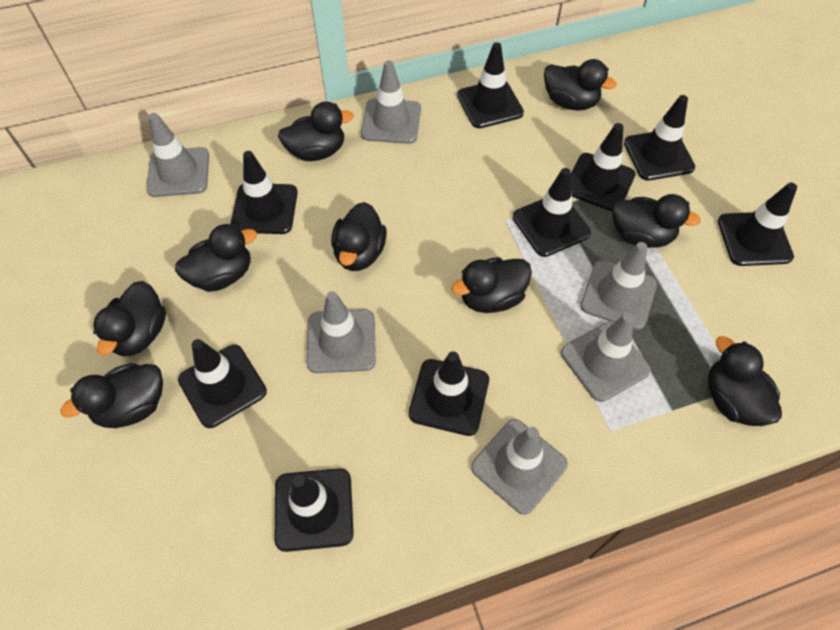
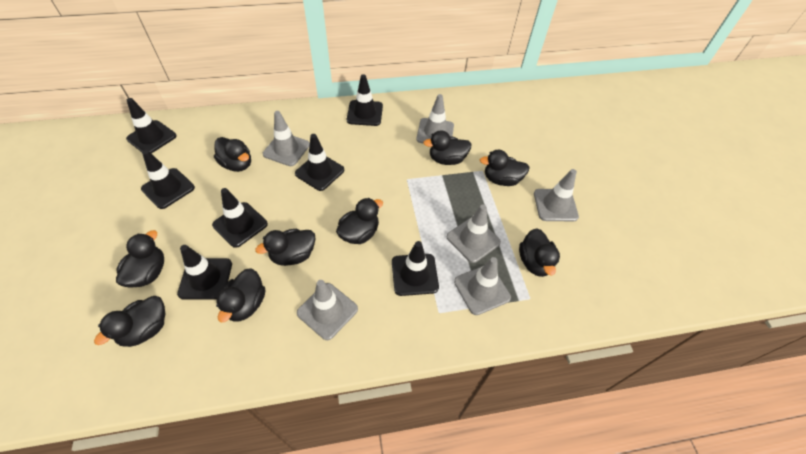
black traffic cone: 9 -> 7

